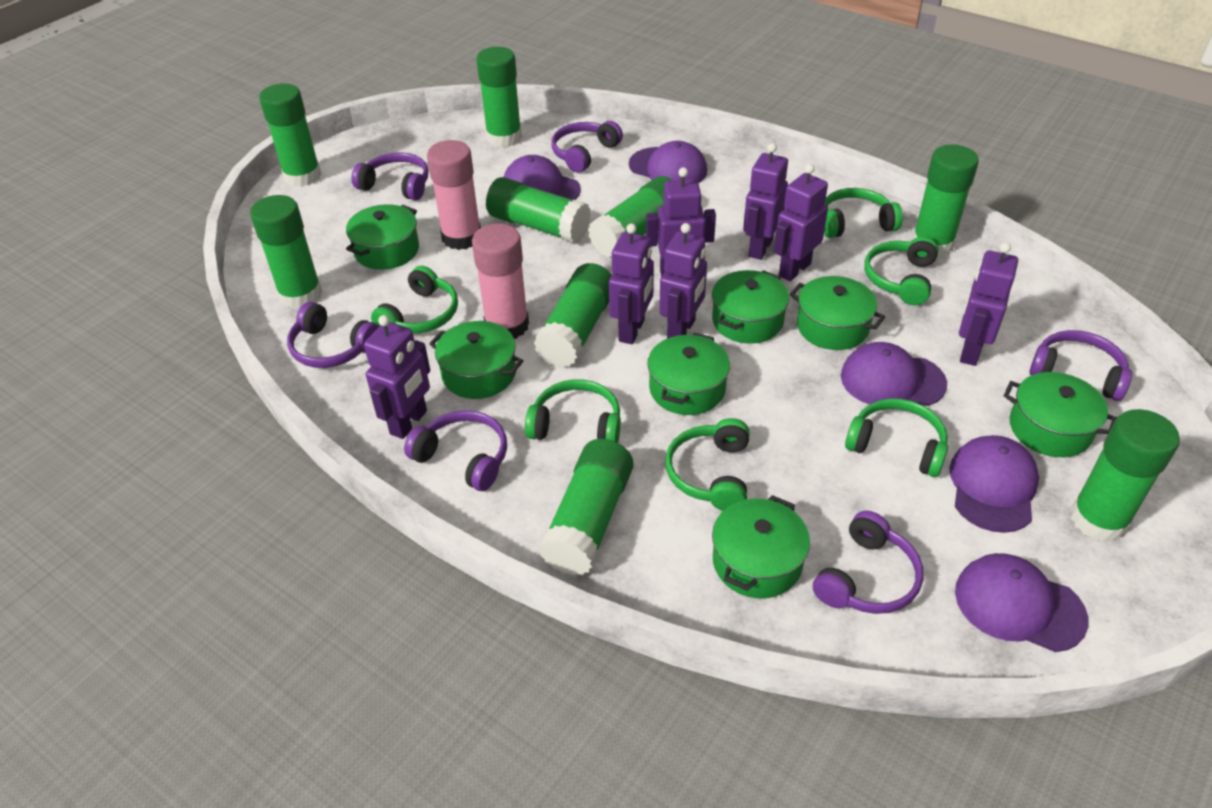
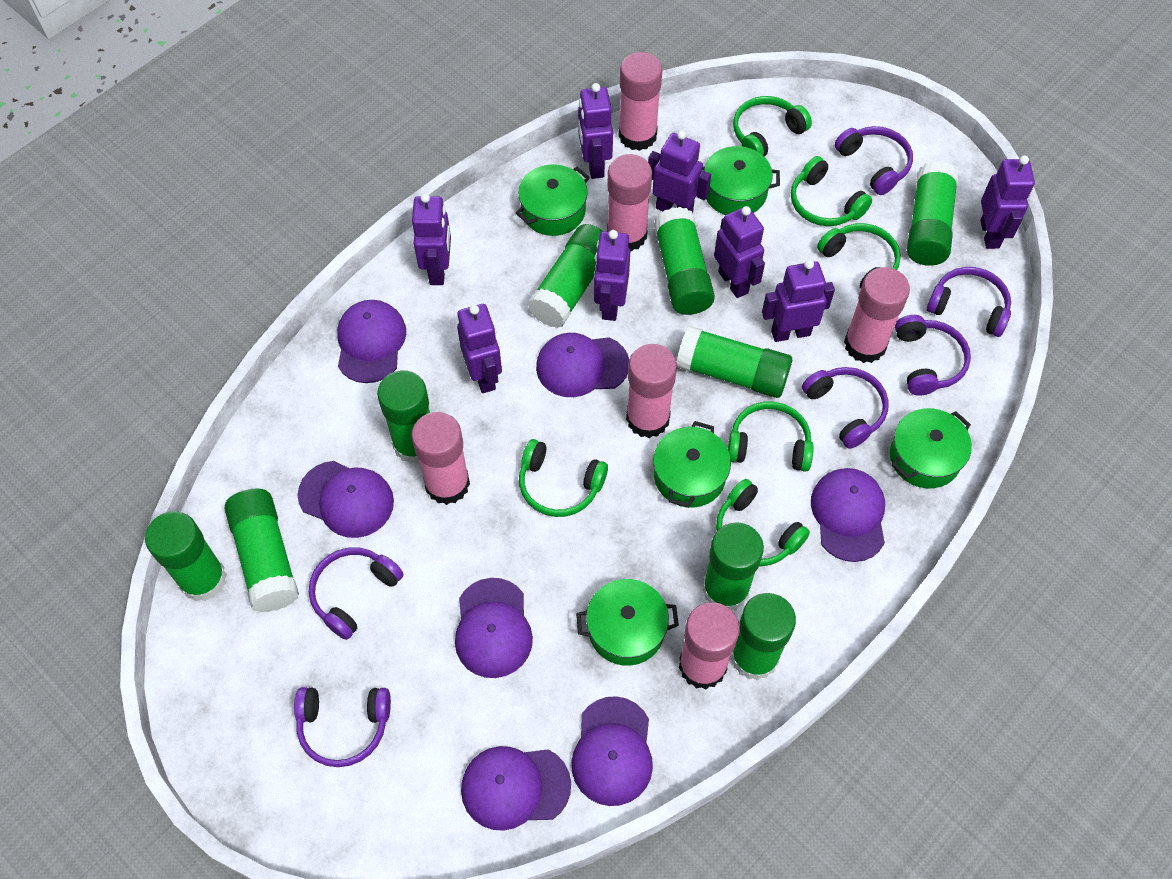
green pot: 7 -> 5
pink glue stick: 2 -> 6
purple cap: 5 -> 7
purple robot: 7 -> 8

